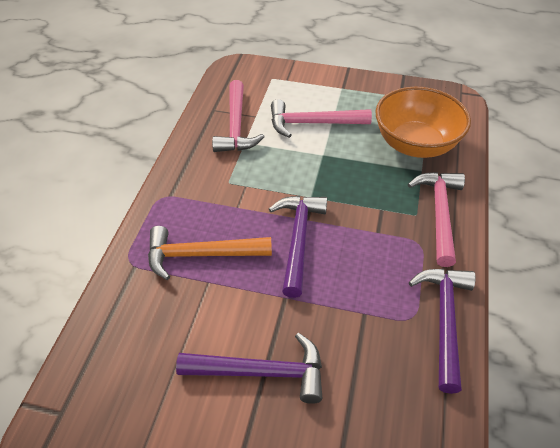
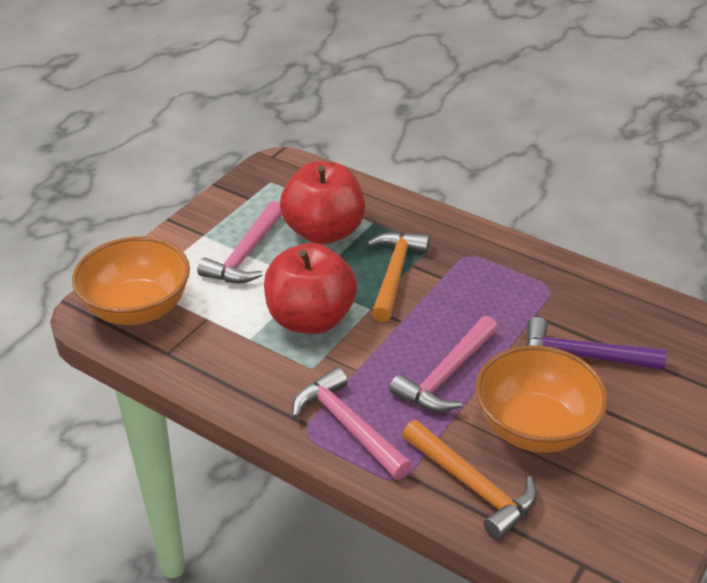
orange bowl: 1 -> 2
orange hammer: 1 -> 2
purple hammer: 3 -> 1
red apple: 0 -> 2

